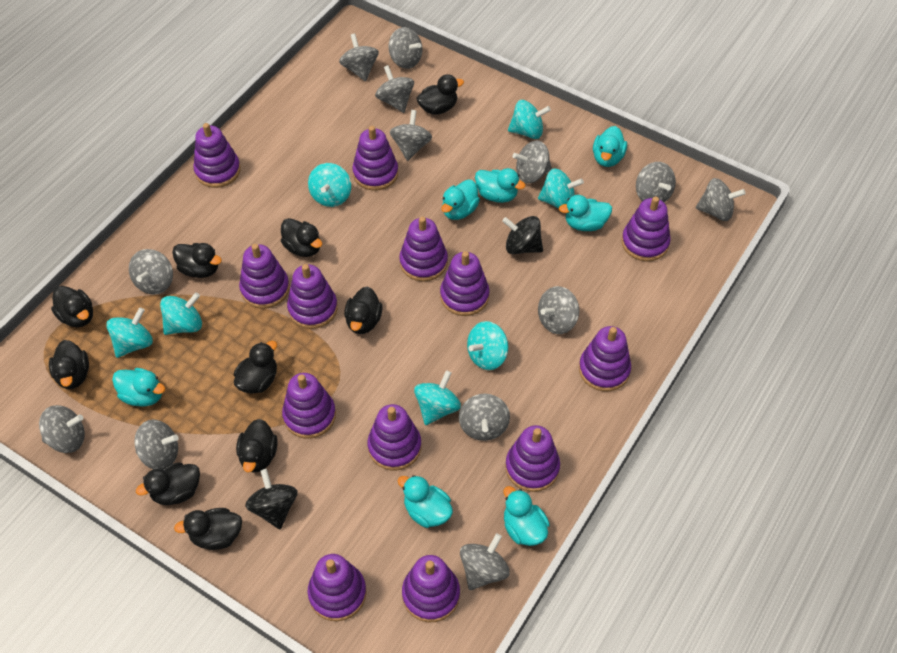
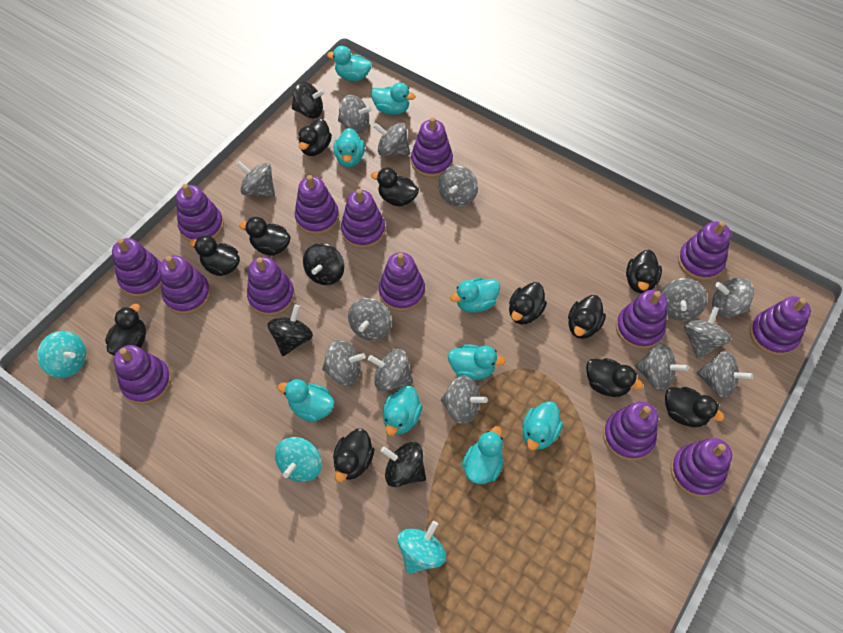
black duck: 10 -> 11
black spinning top: 2 -> 4
purple stacking toy: 13 -> 14
turquoise duck: 7 -> 9
turquoise spinning top: 7 -> 3

